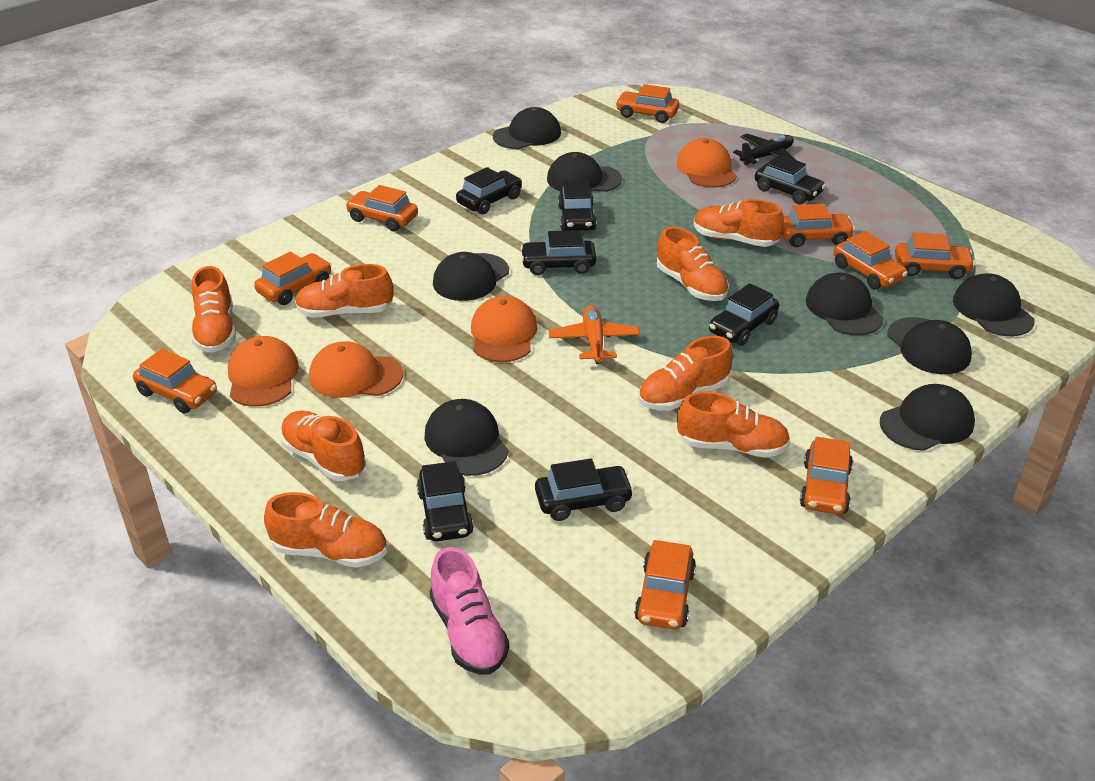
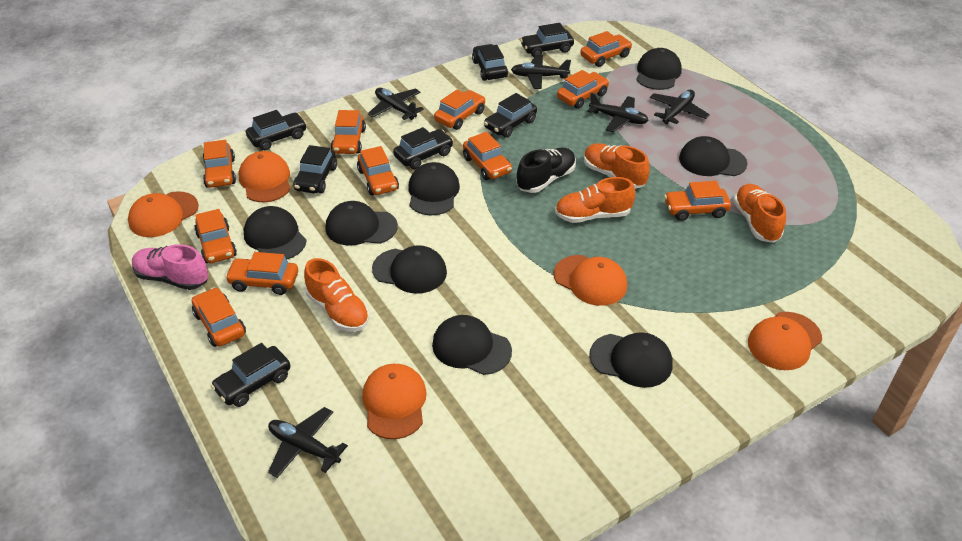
black plane: 1 -> 5
black shoe: 0 -> 1
orange cap: 4 -> 5
orange car: 9 -> 11
orange plane: 1 -> 0
orange shoe: 8 -> 4

